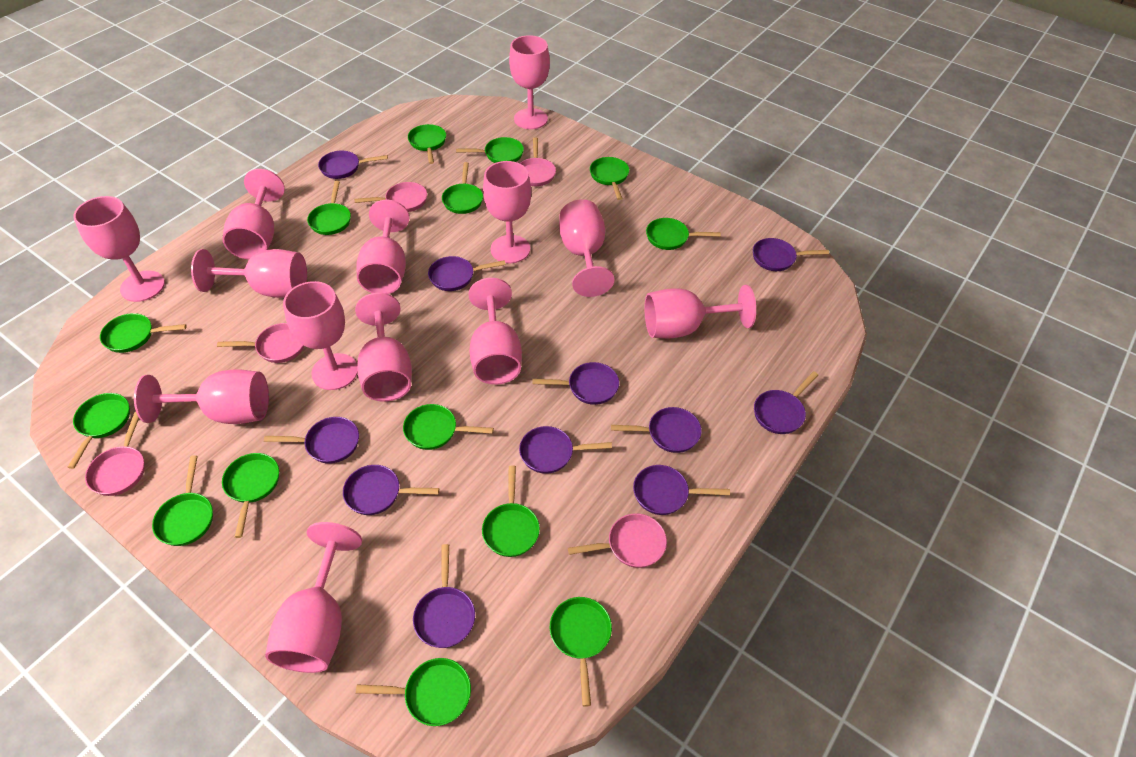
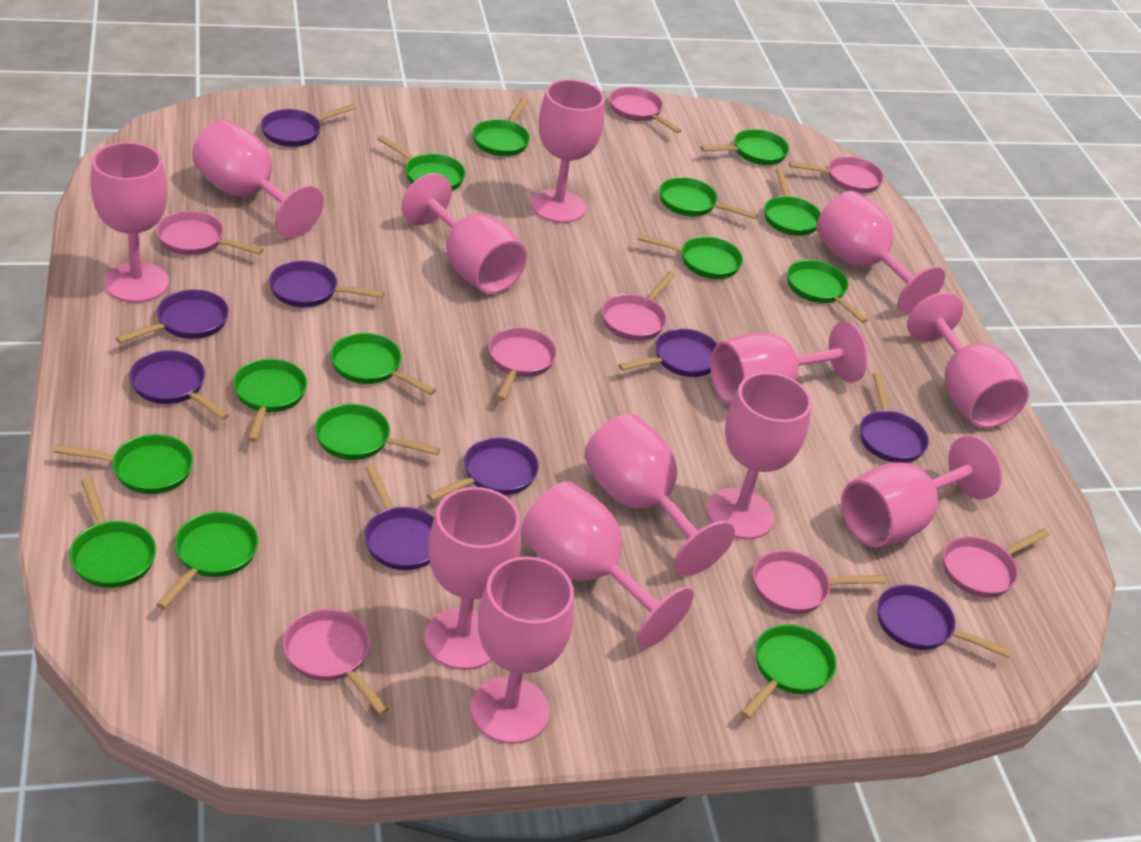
pink pan: 5 -> 8
purple pan: 11 -> 9

